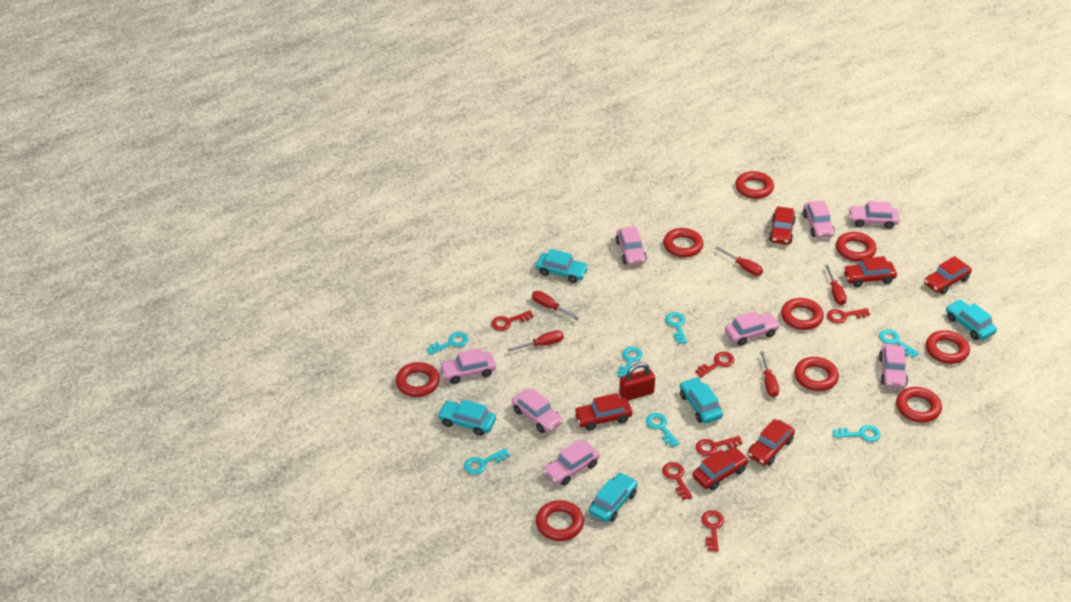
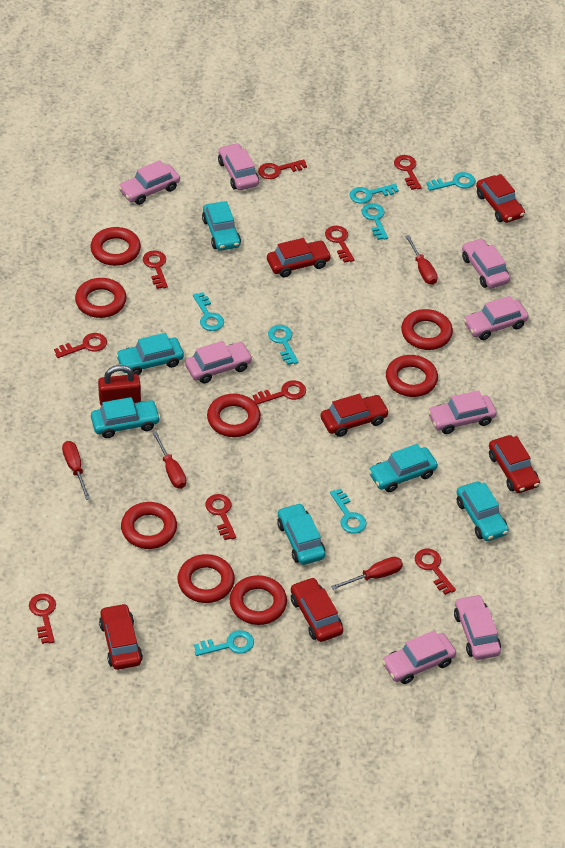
red key: 6 -> 9
red ring: 9 -> 8
red screwdriver: 5 -> 4
turquoise car: 5 -> 6

